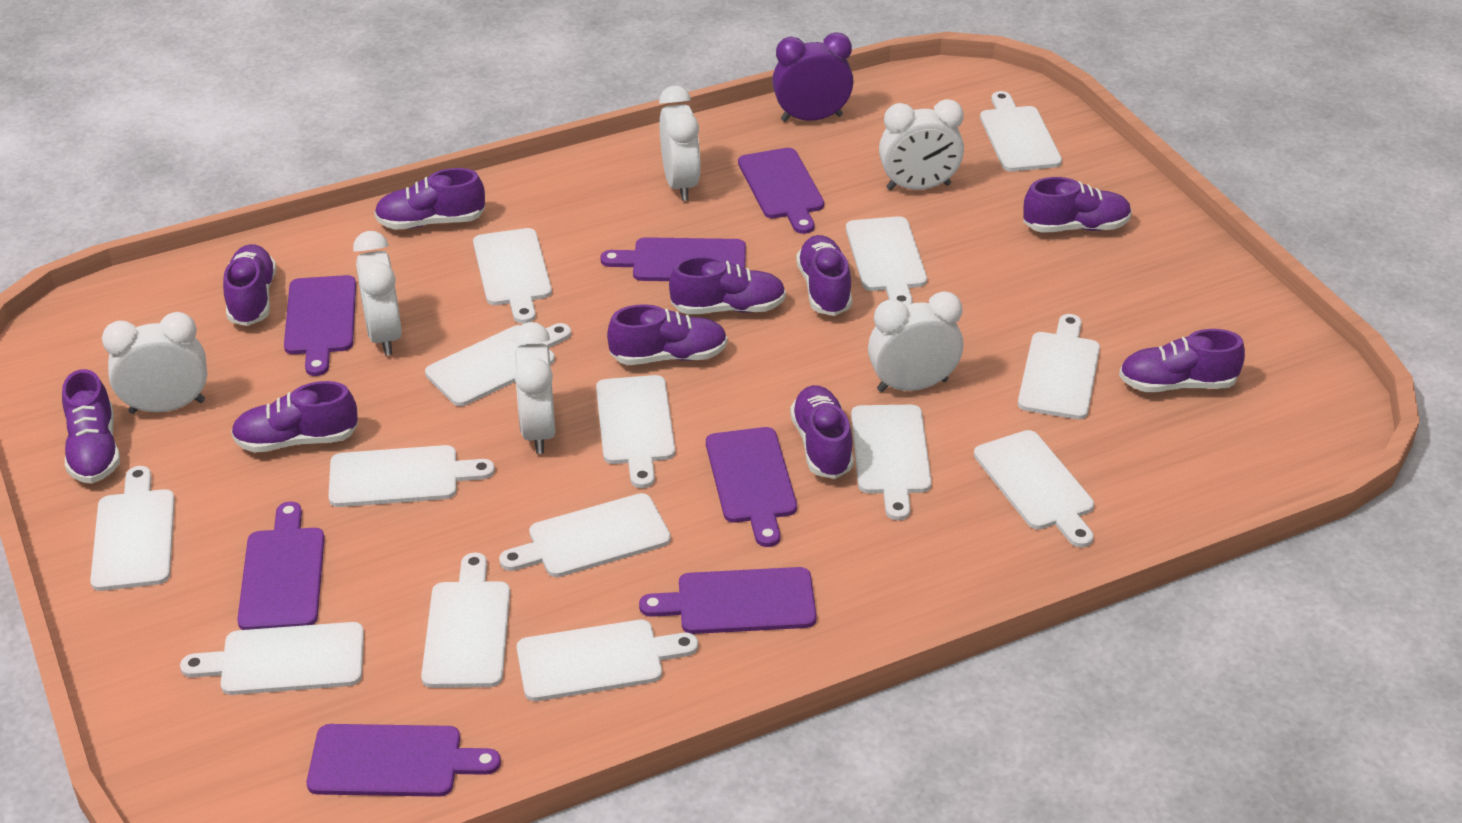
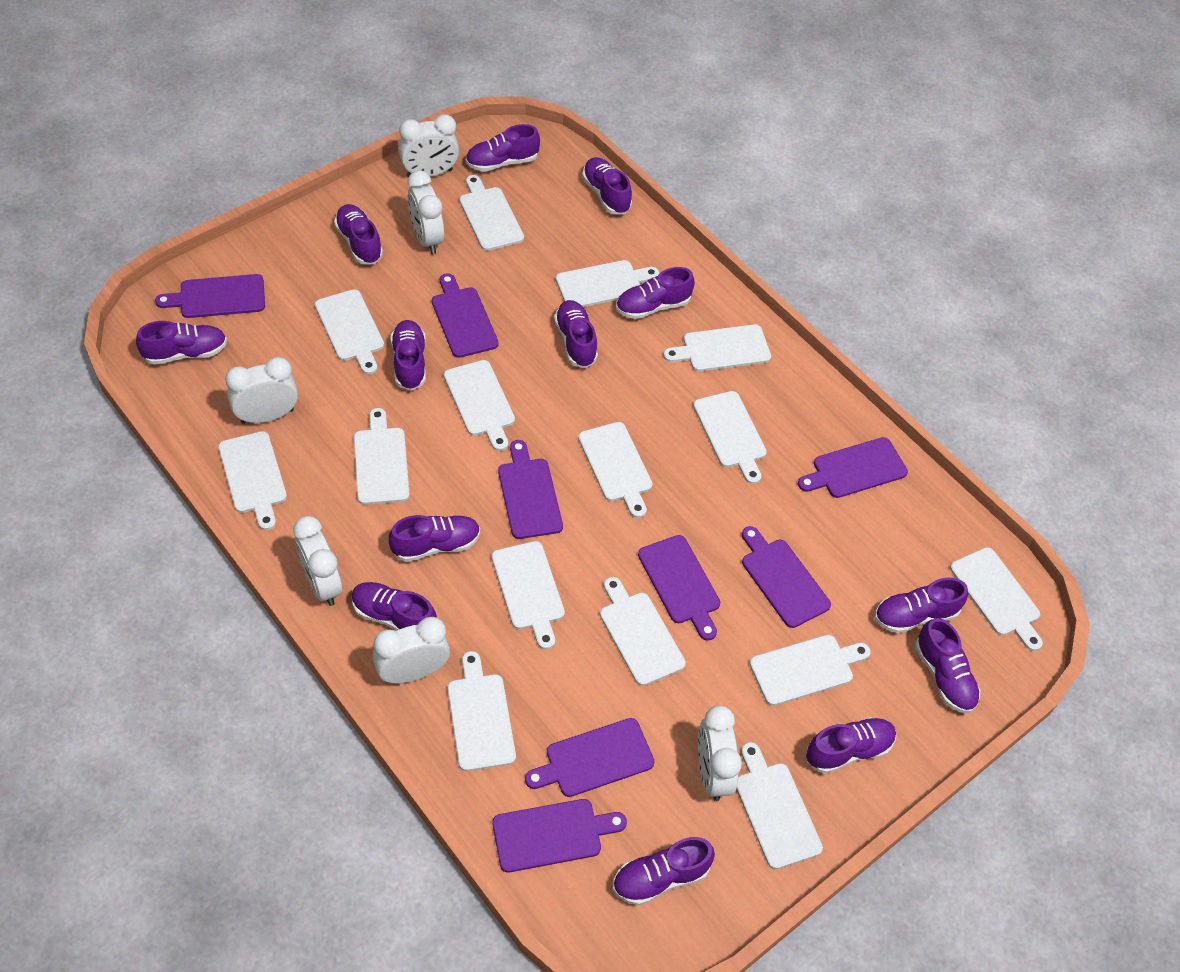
purple clock: 1 -> 0
purple cutting board: 7 -> 8
purple shoe: 10 -> 13
white cutting board: 14 -> 15

